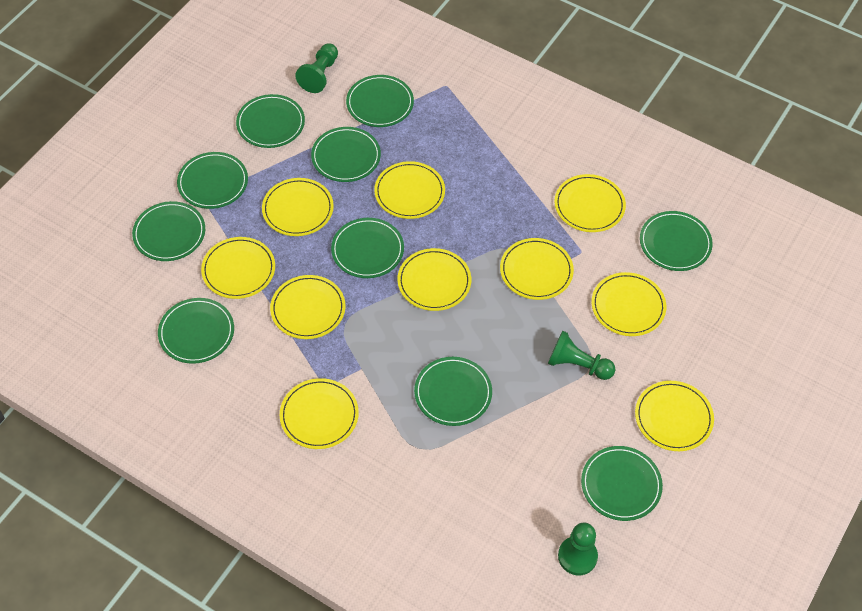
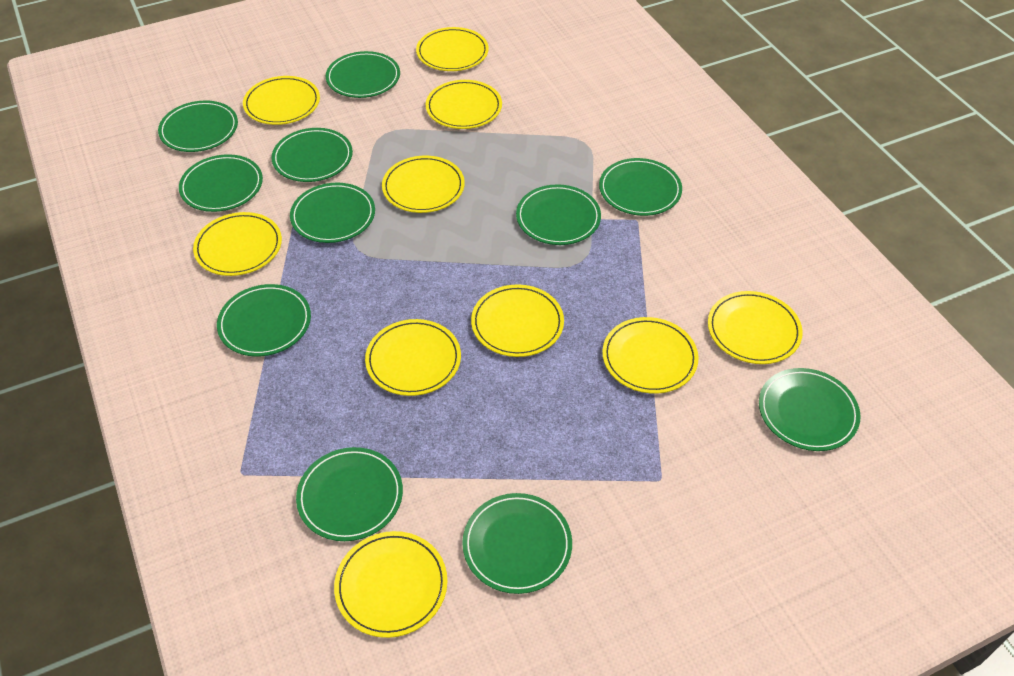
green pawn: 3 -> 0
green plate: 10 -> 11

